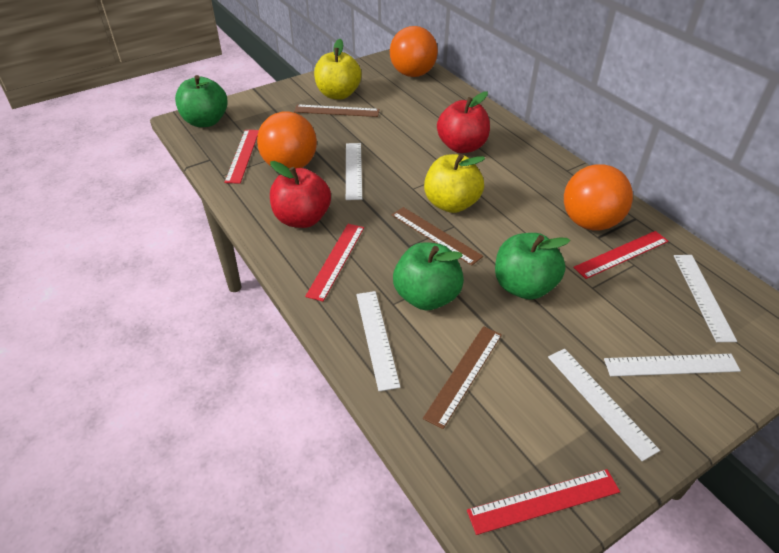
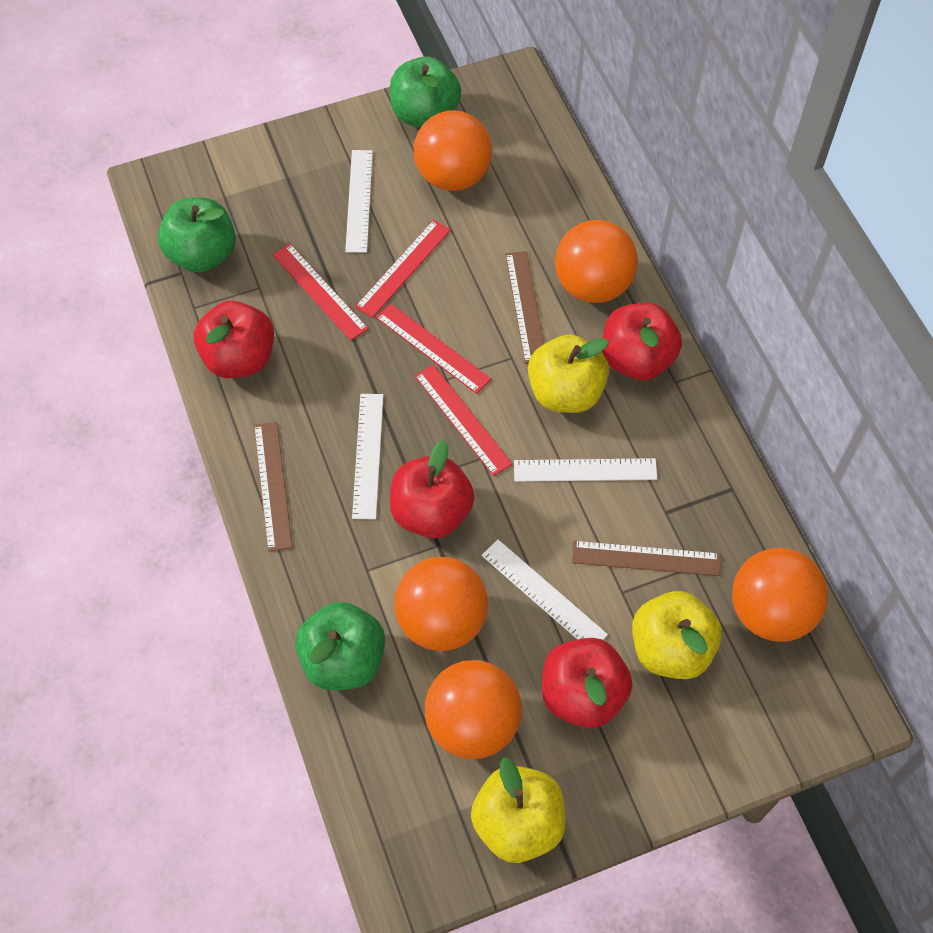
orange ball: 3 -> 5
red apple: 2 -> 4
white ruler: 5 -> 4
yellow apple: 2 -> 3

